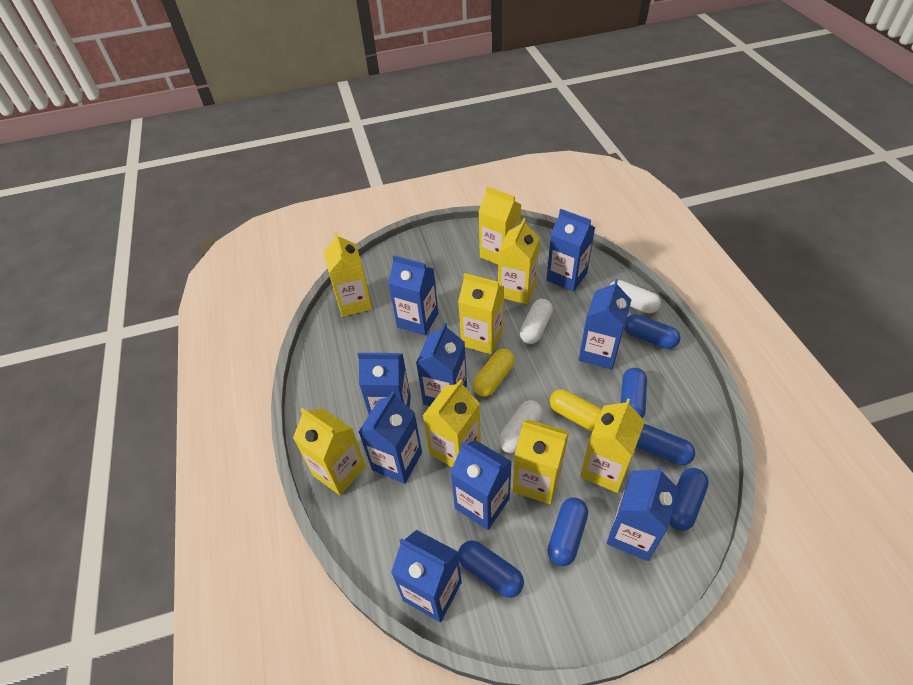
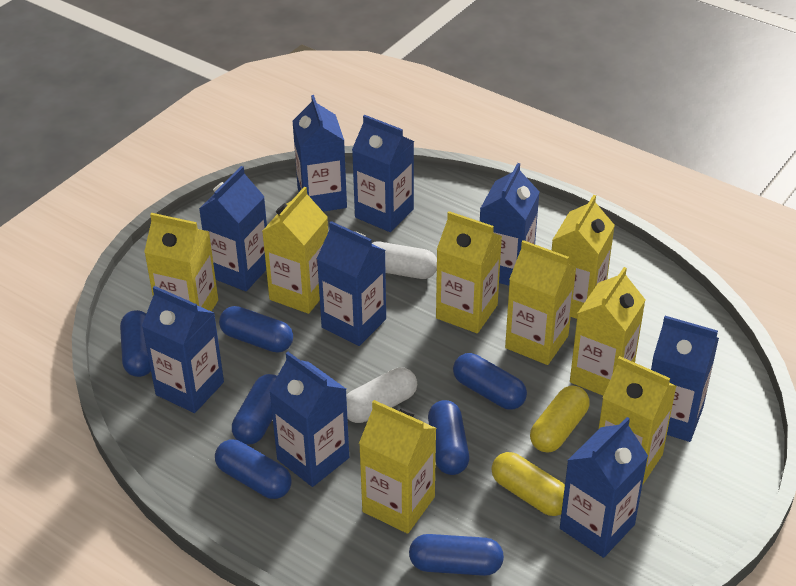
blue capsule: 6 -> 7
white capsule: 3 -> 2

